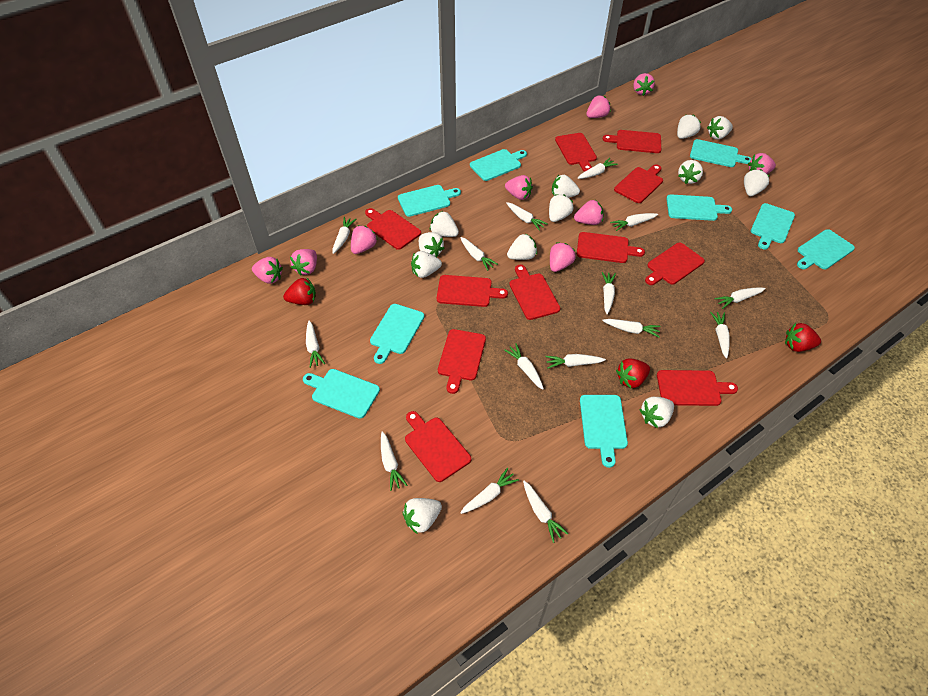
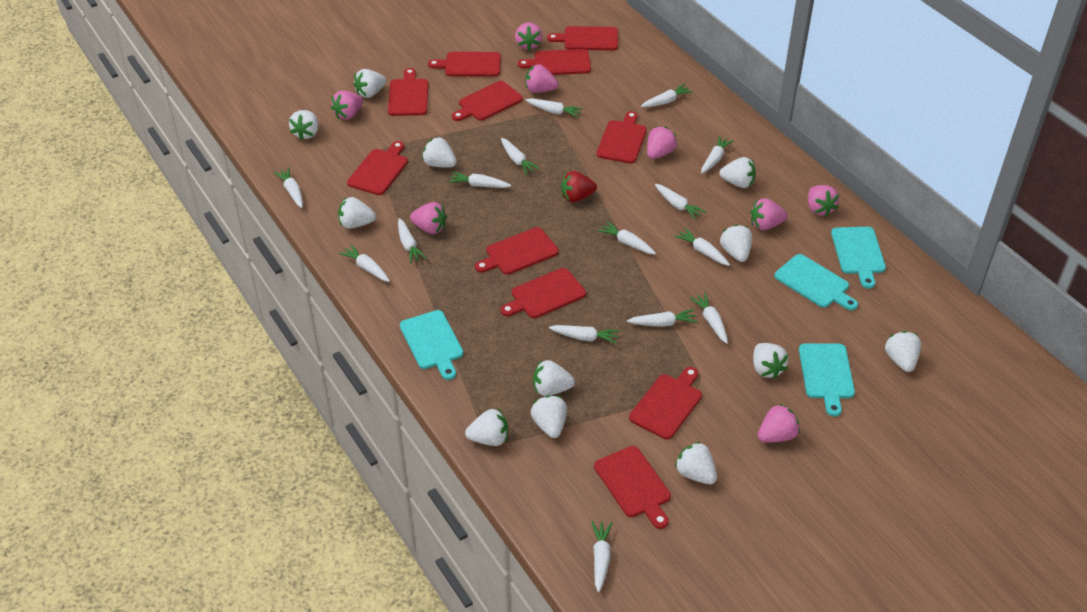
pink strawberry: 9 -> 8
red strawberry: 3 -> 1
turquoise cutting board: 9 -> 4

